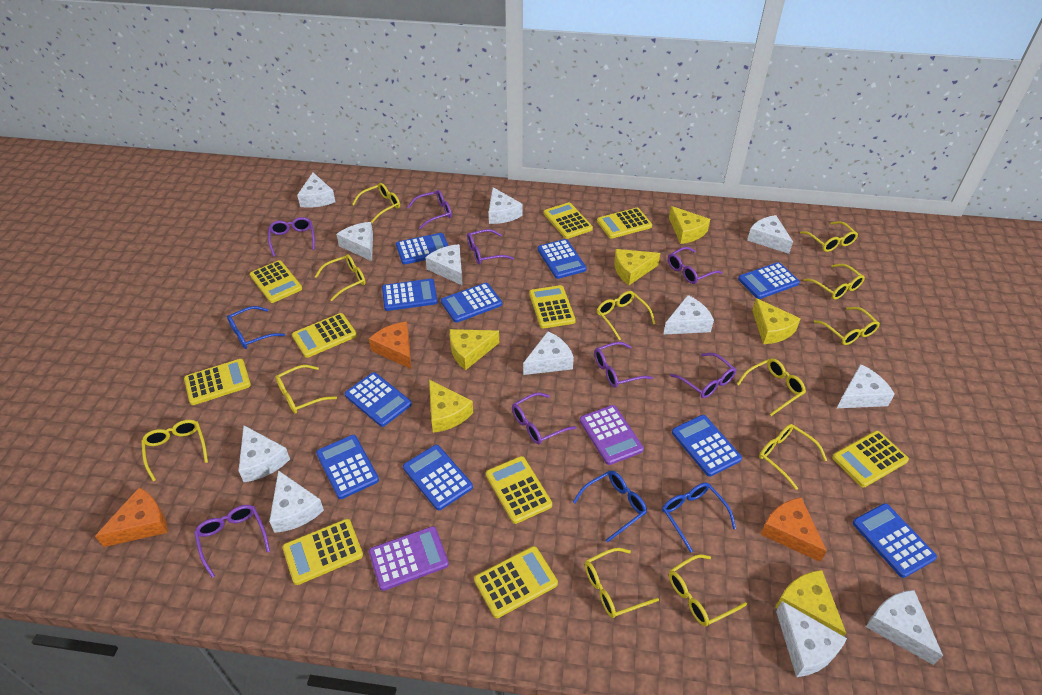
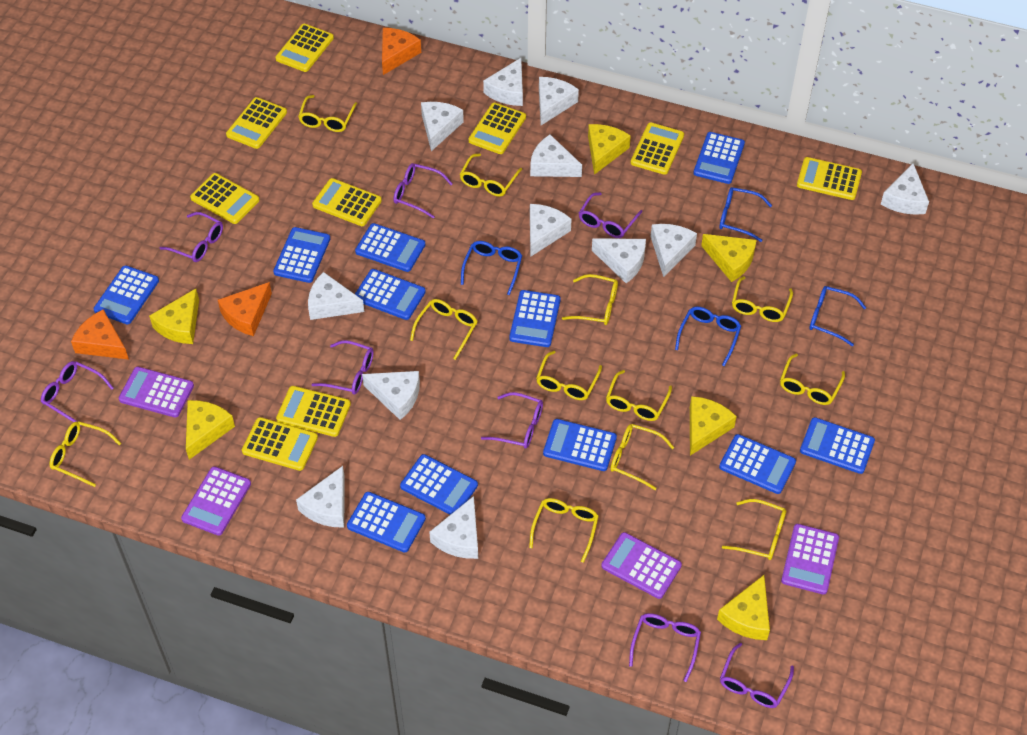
blue calculator: 10 -> 11
blue glasses: 3 -> 4
purple calculator: 2 -> 4
yellow calculator: 10 -> 9

